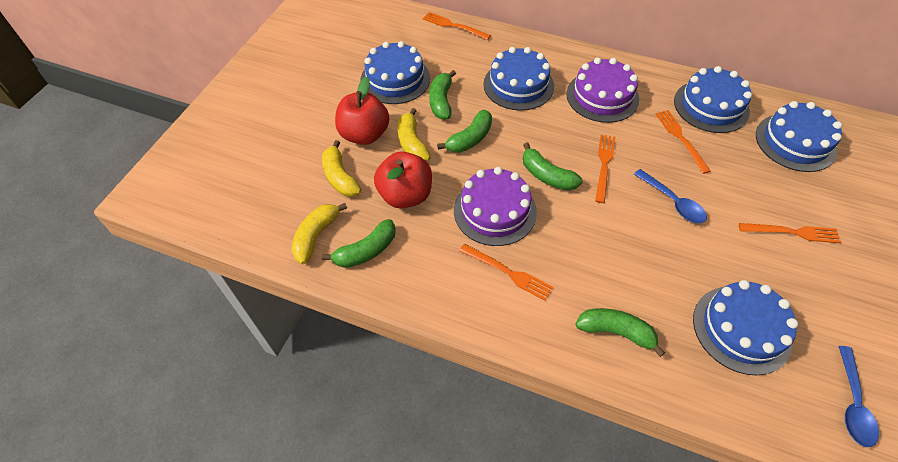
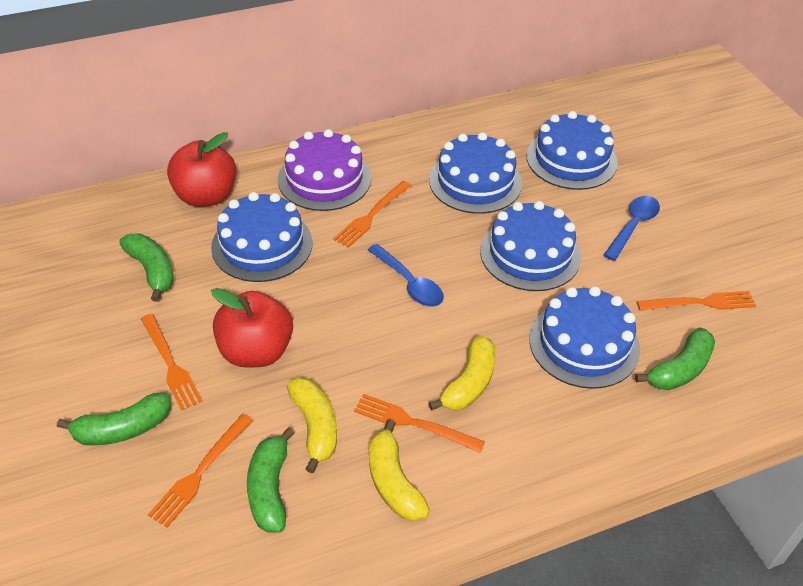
green banana: 5 -> 4
purple cake: 2 -> 1

